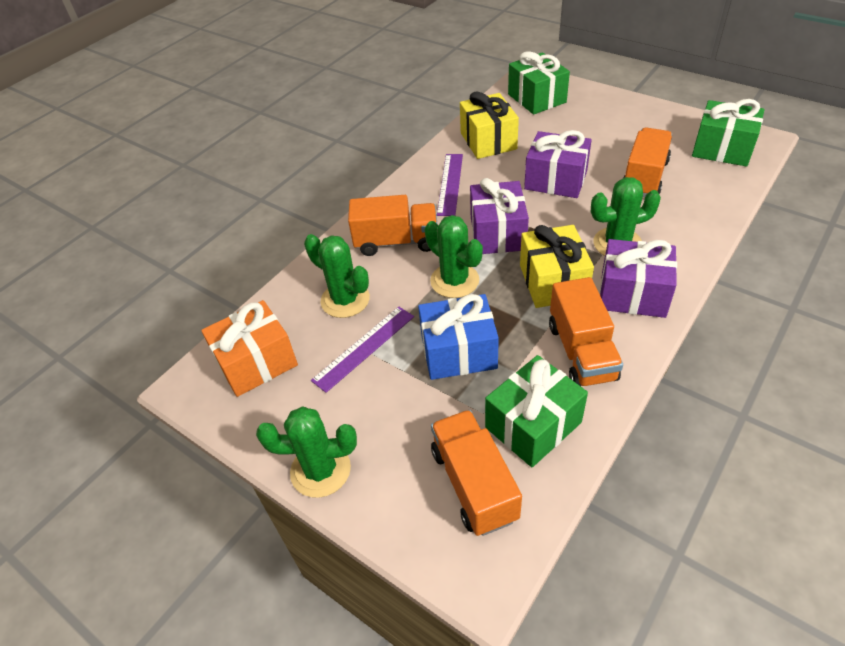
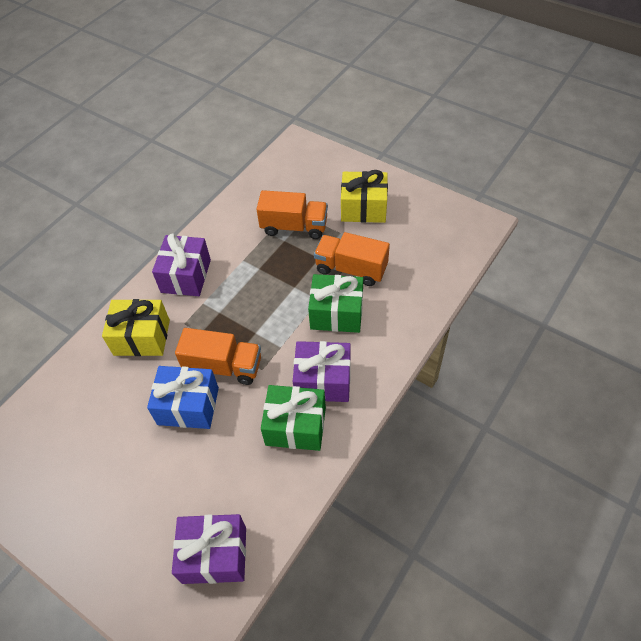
green cactus: 4 -> 0
green gift: 3 -> 2
orange gift: 1 -> 0
orange truck: 4 -> 3
purple ruler: 2 -> 0

